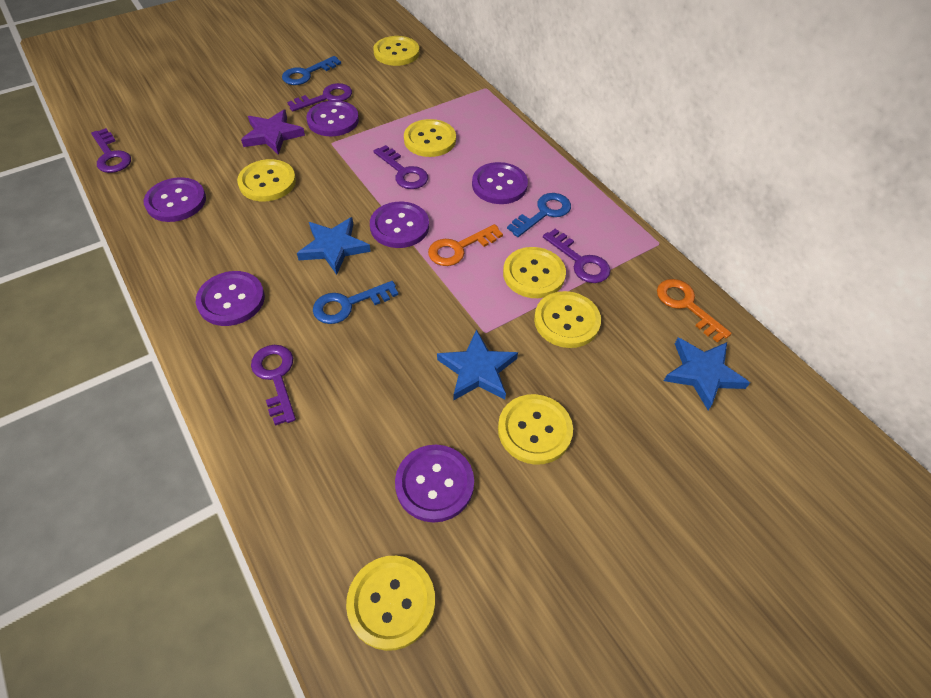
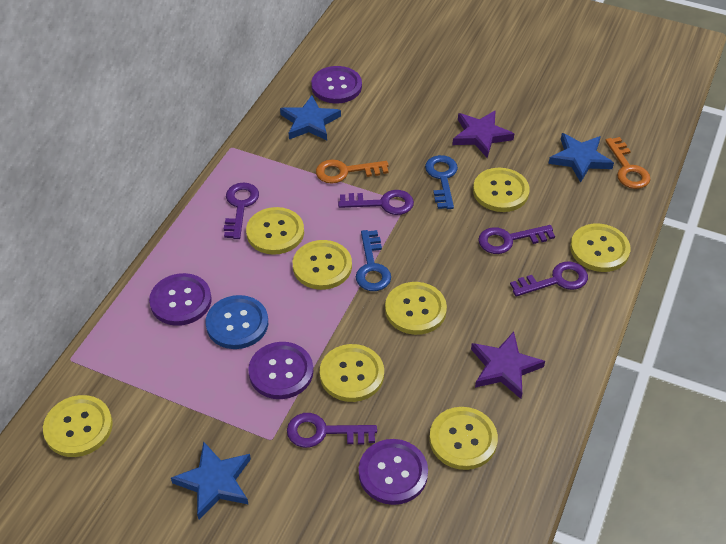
blue button: 0 -> 1
blue key: 3 -> 2
purple button: 6 -> 4
purple star: 1 -> 2
yellow button: 7 -> 8

